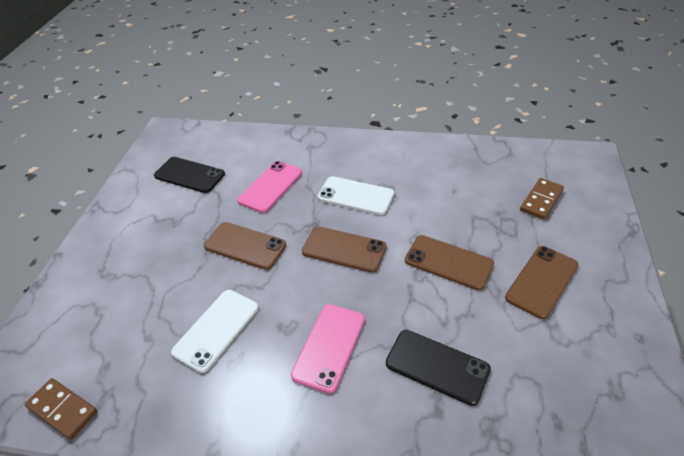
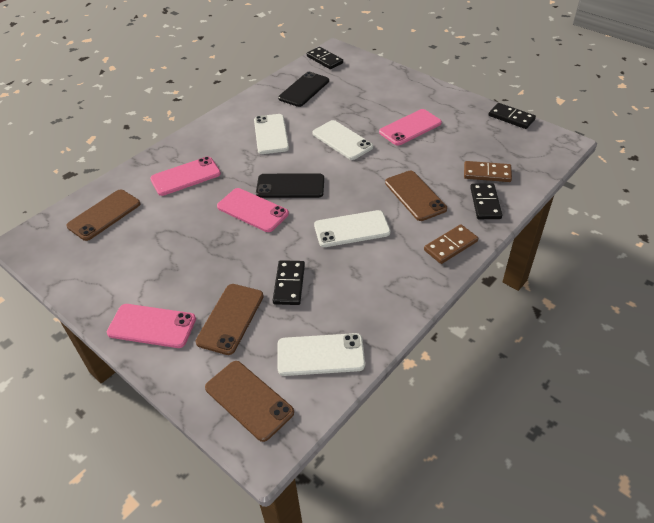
black domino: 0 -> 4
pink phone: 2 -> 4
white phone: 2 -> 4

